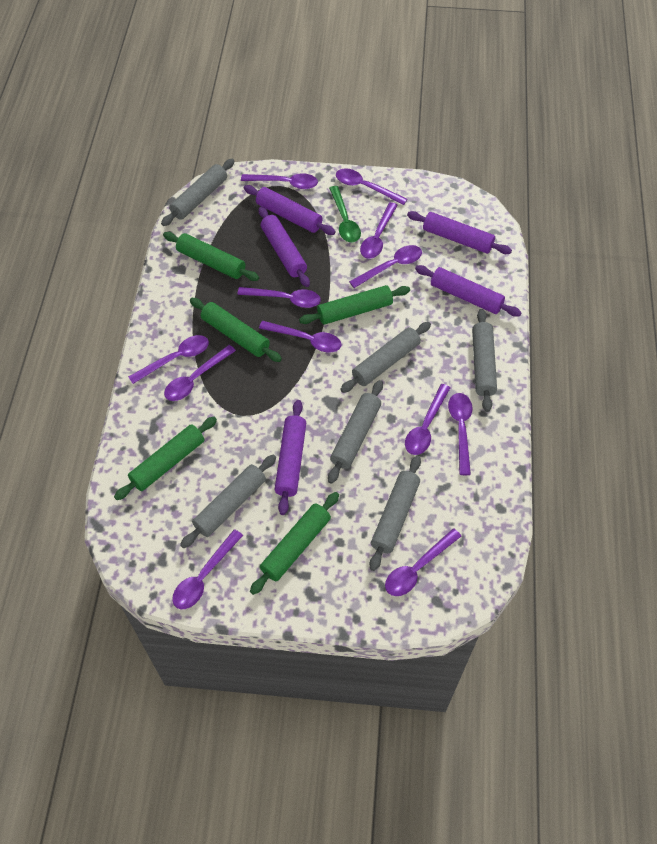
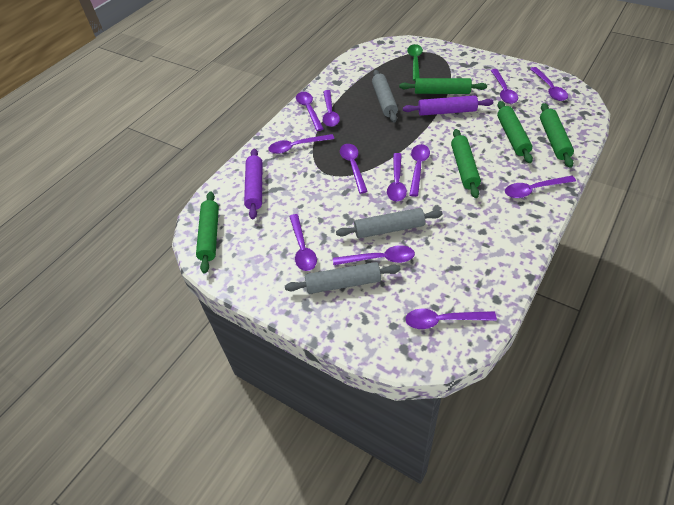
grey rolling pin: 6 -> 3
purple rolling pin: 5 -> 2

